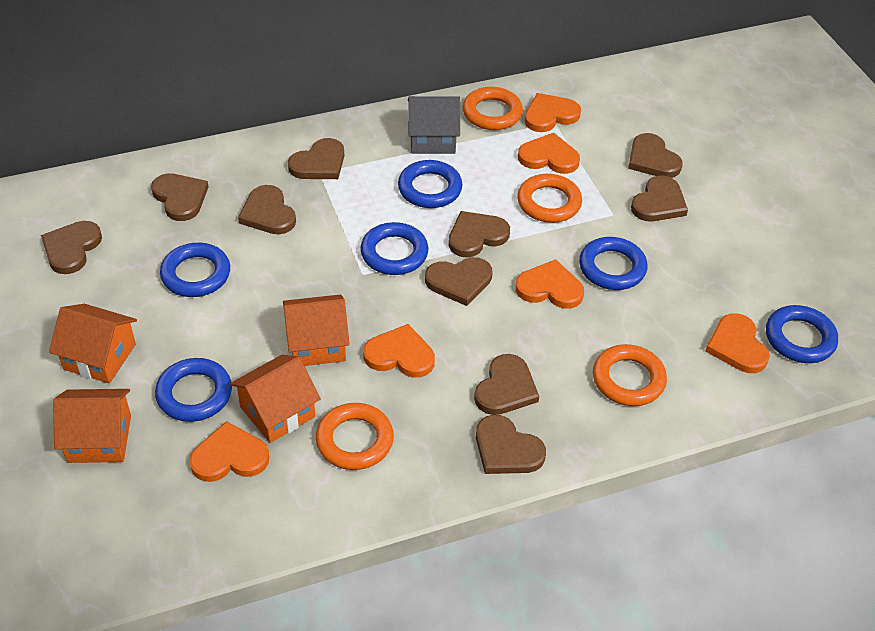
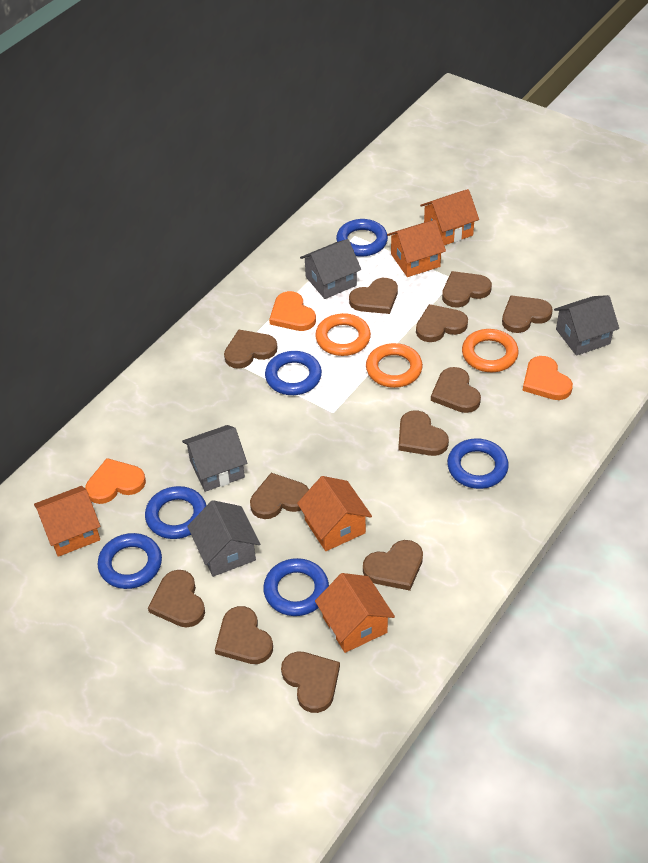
brown heart: 10 -> 12
grey house: 1 -> 4
orange heart: 6 -> 3
orange house: 4 -> 5
orange ring: 4 -> 3

